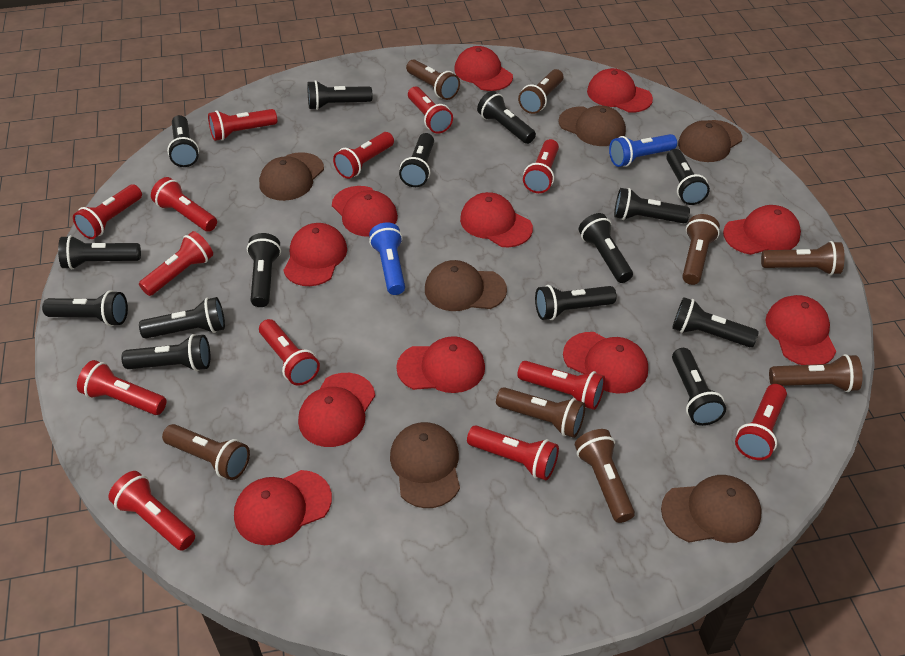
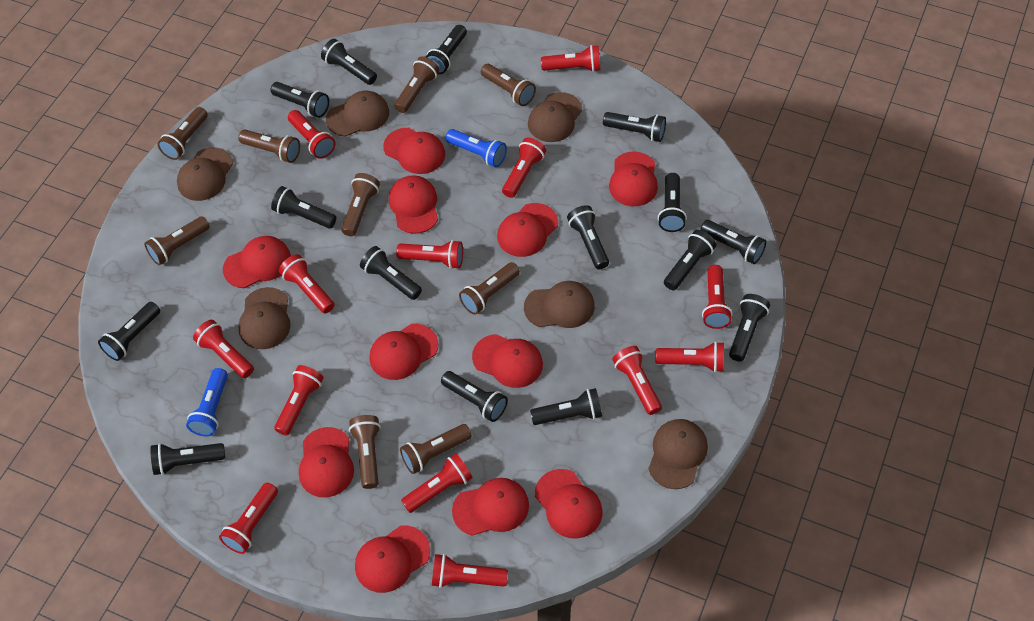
brown flashlight: 8 -> 9

